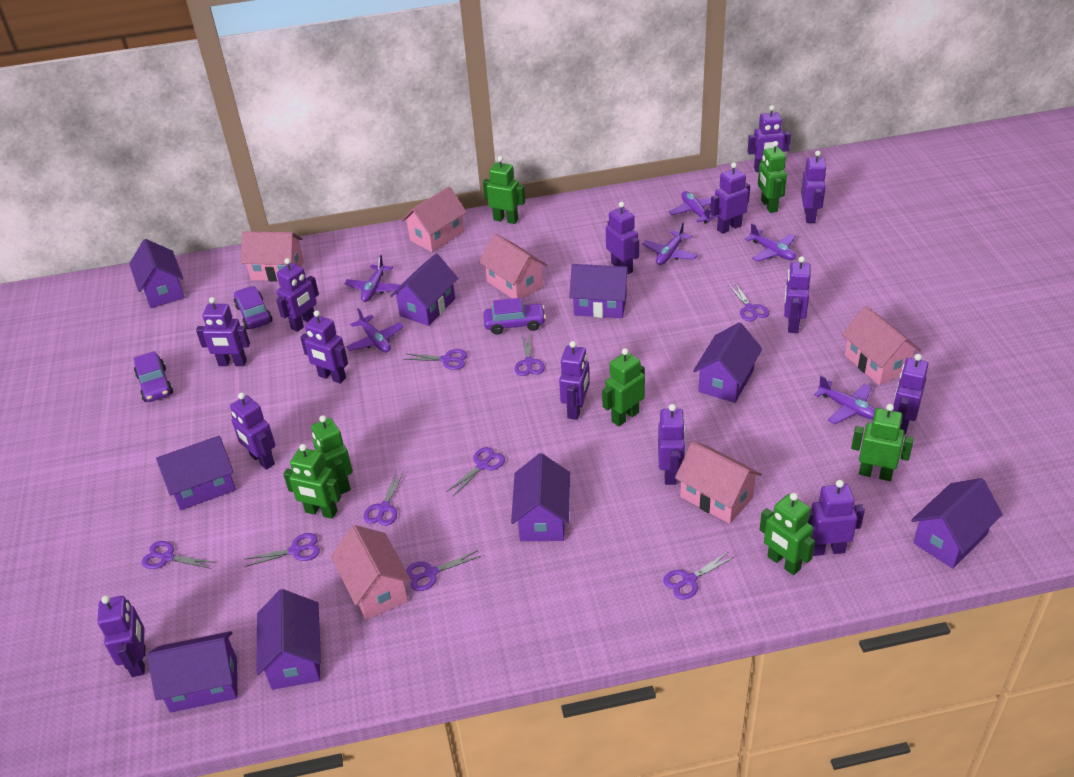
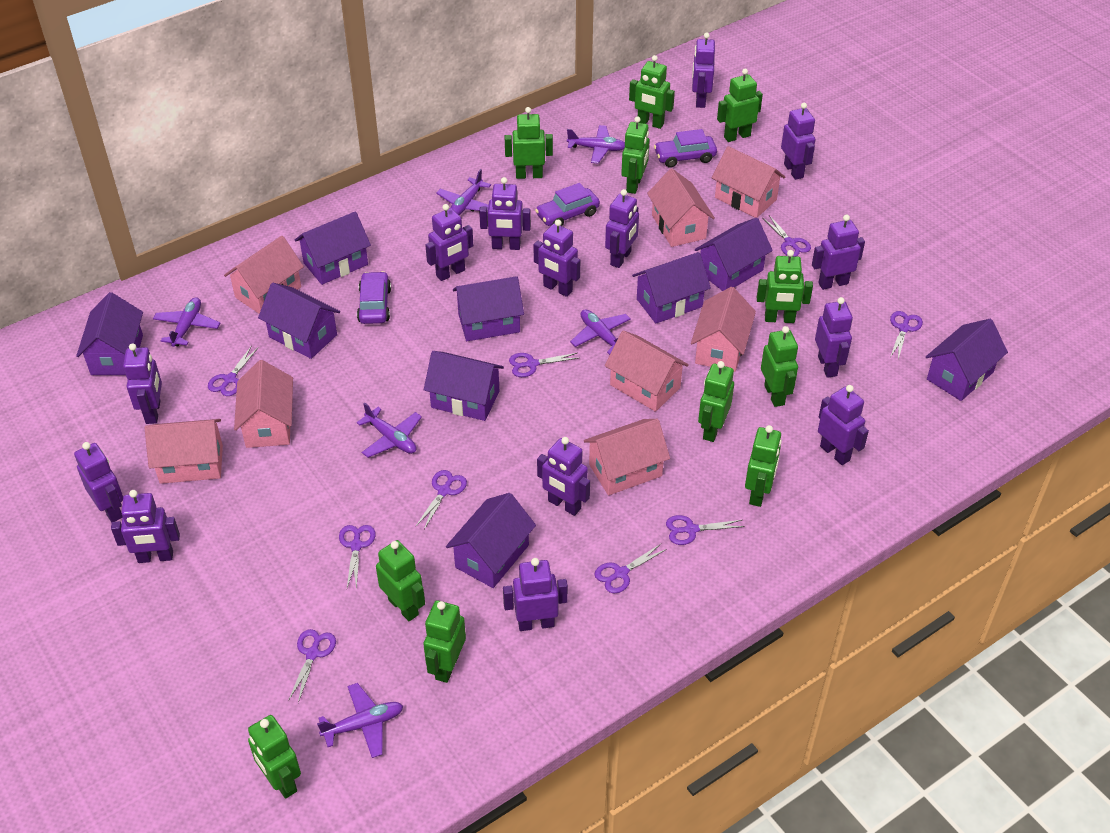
green robot: 7 -> 11
pink house: 6 -> 8

